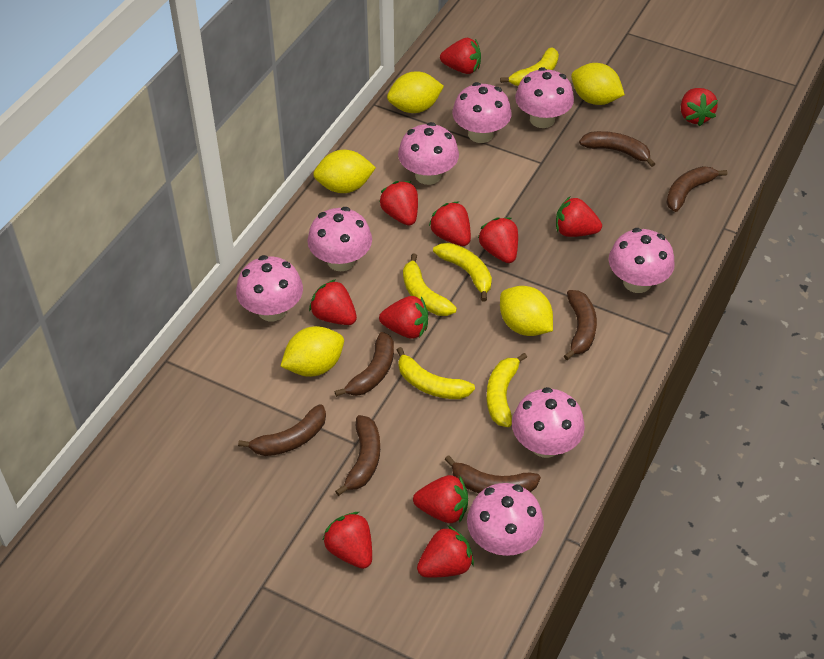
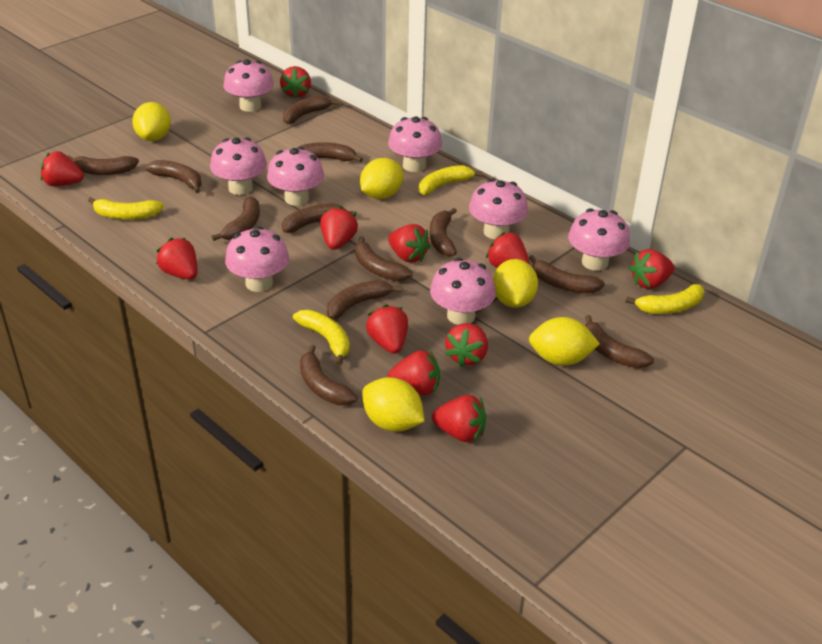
brown banana: 7 -> 12
yellow banana: 5 -> 4

